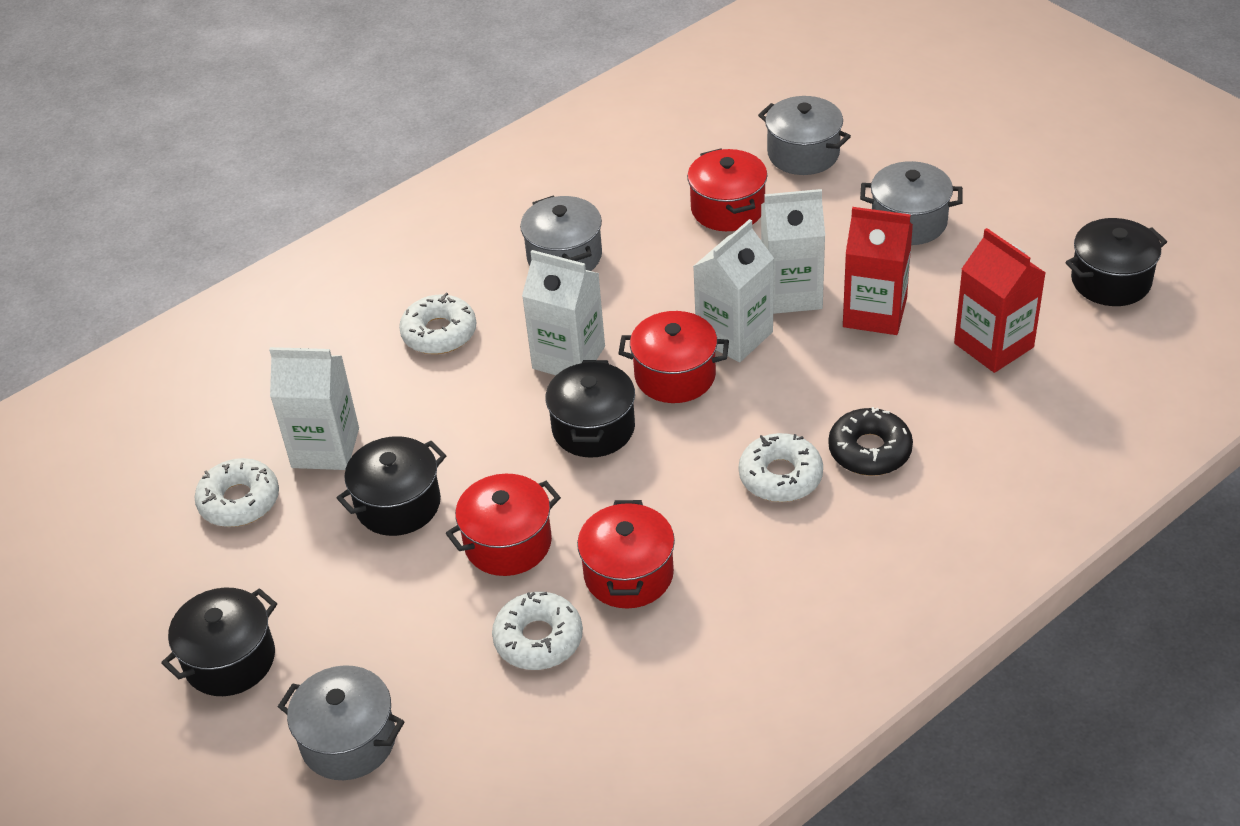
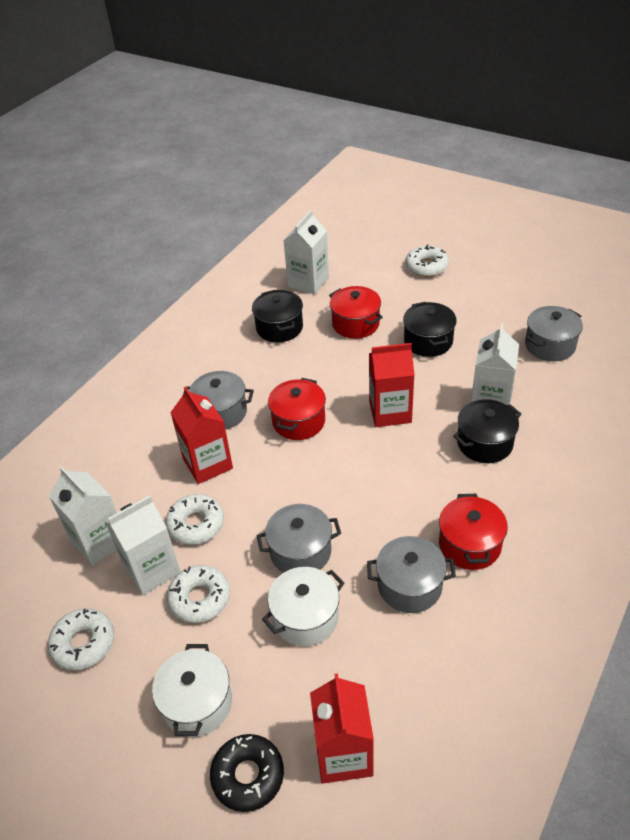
black pot: 4 -> 3
red carton: 2 -> 3
red pot: 4 -> 3
white pot: 0 -> 2

